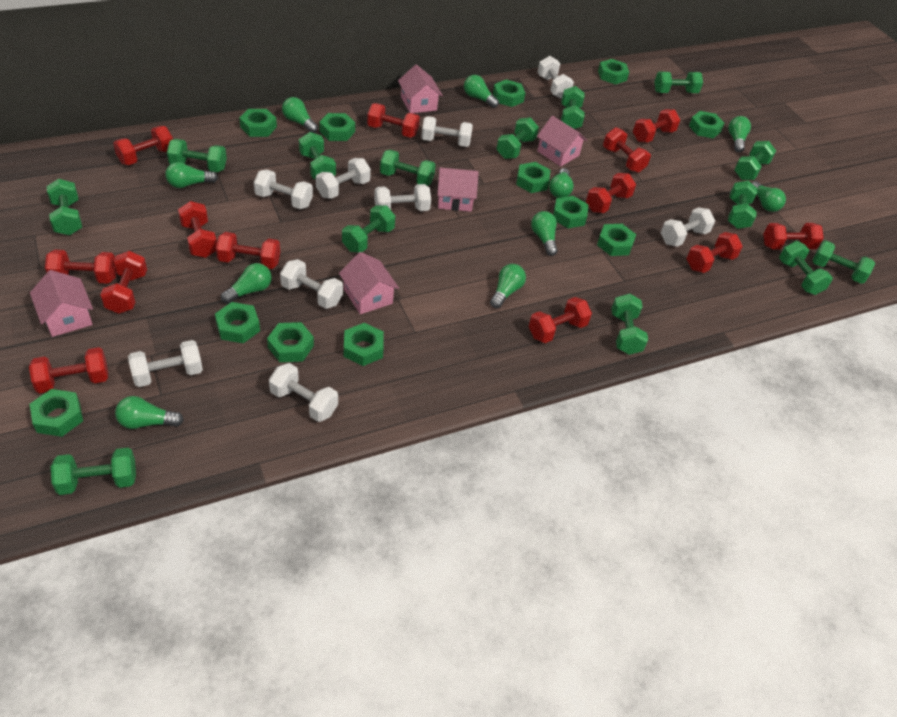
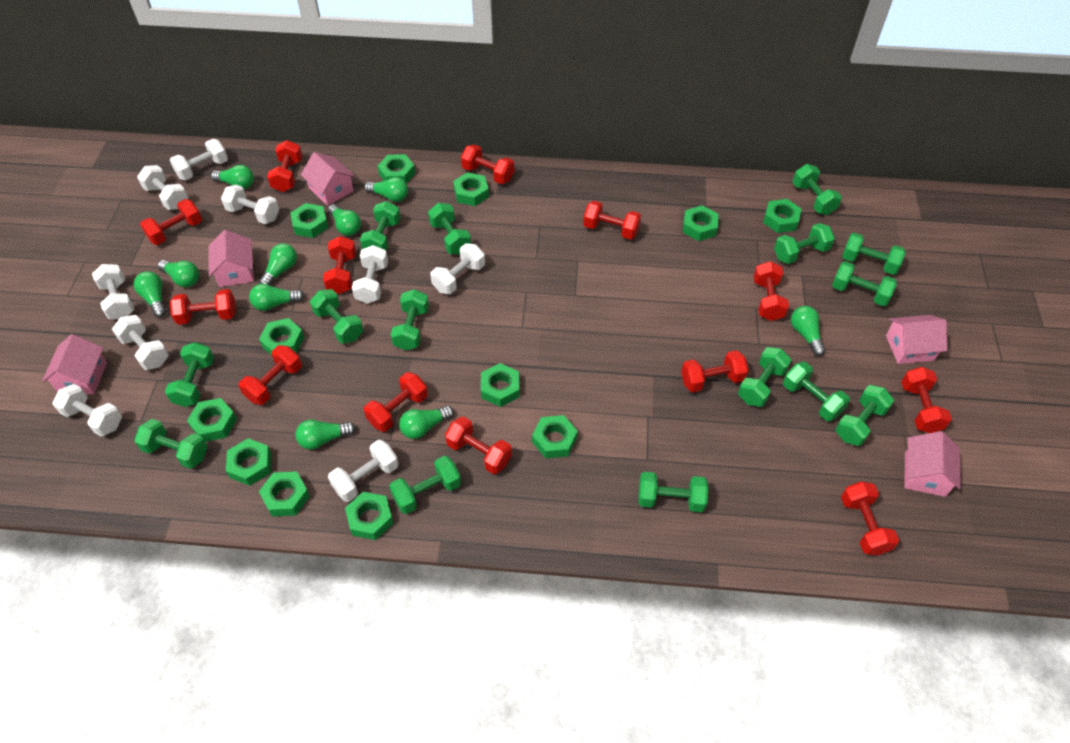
green dumbbell: 14 -> 15

